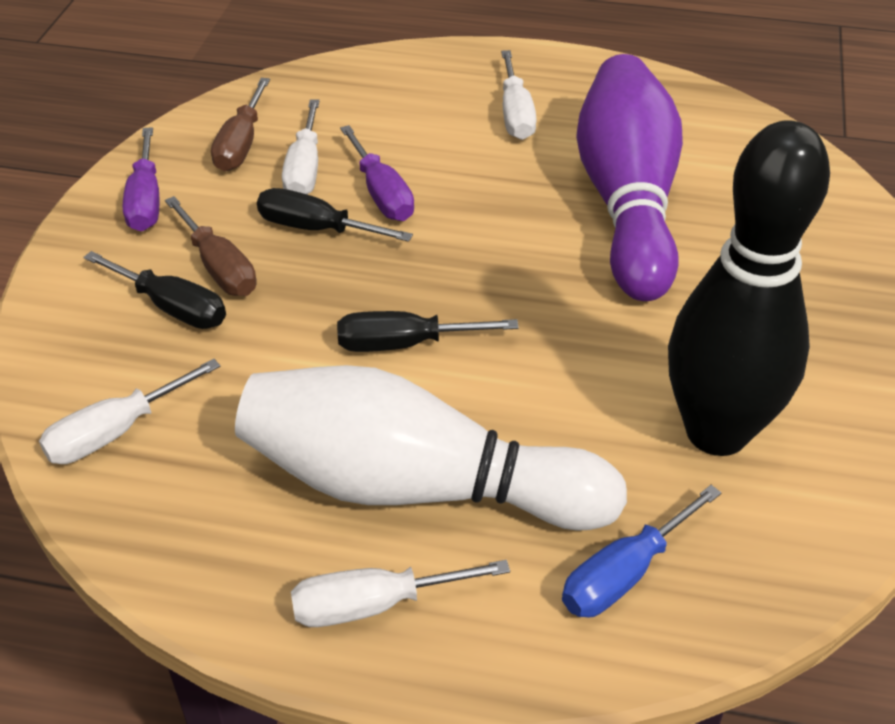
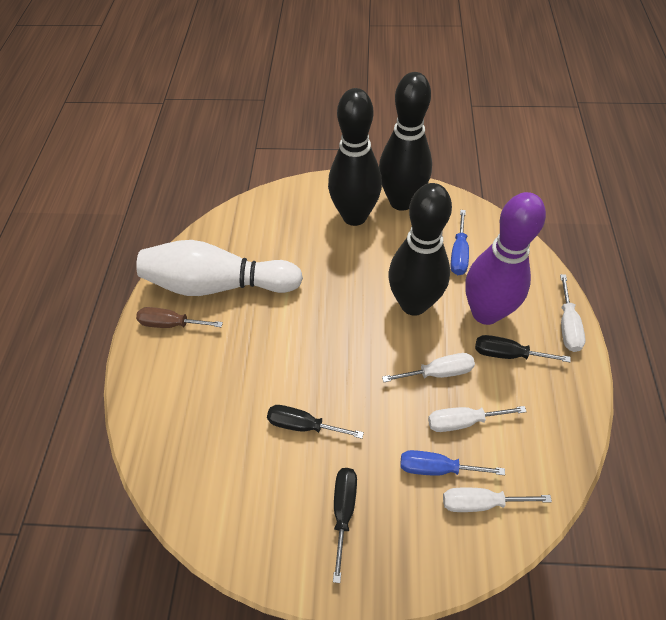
black bowling pin: 1 -> 3
blue screwdriver: 1 -> 2
brown screwdriver: 2 -> 1
purple screwdriver: 2 -> 0

